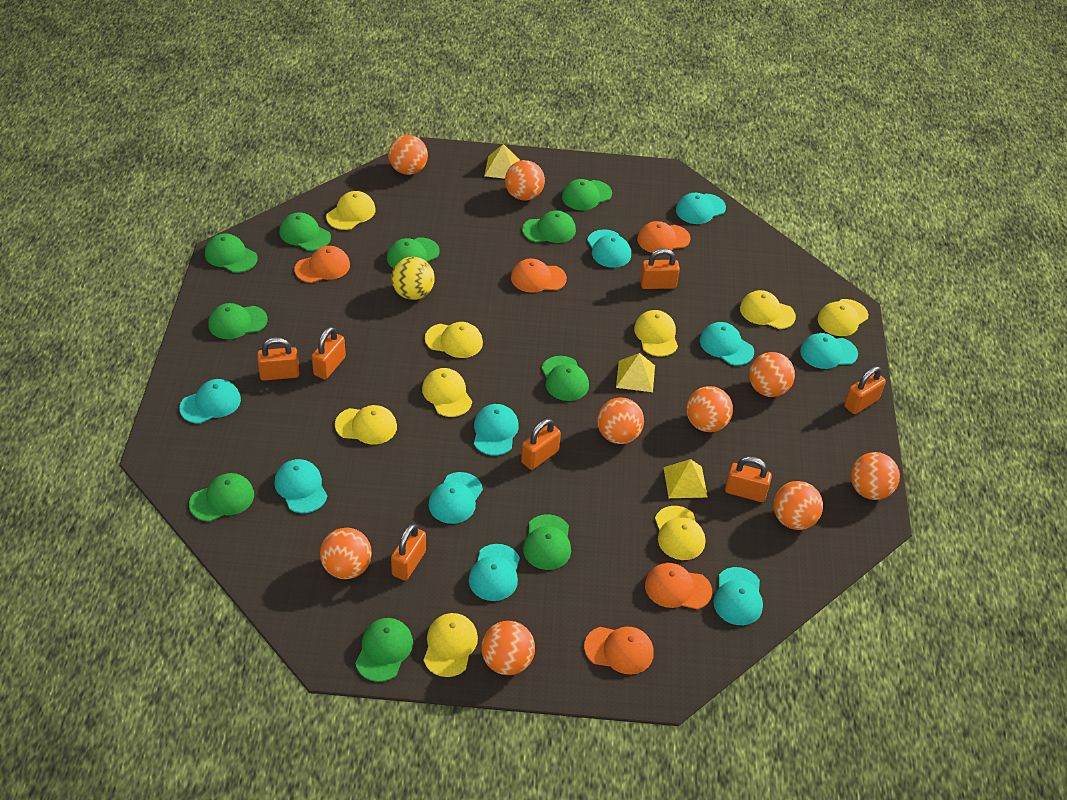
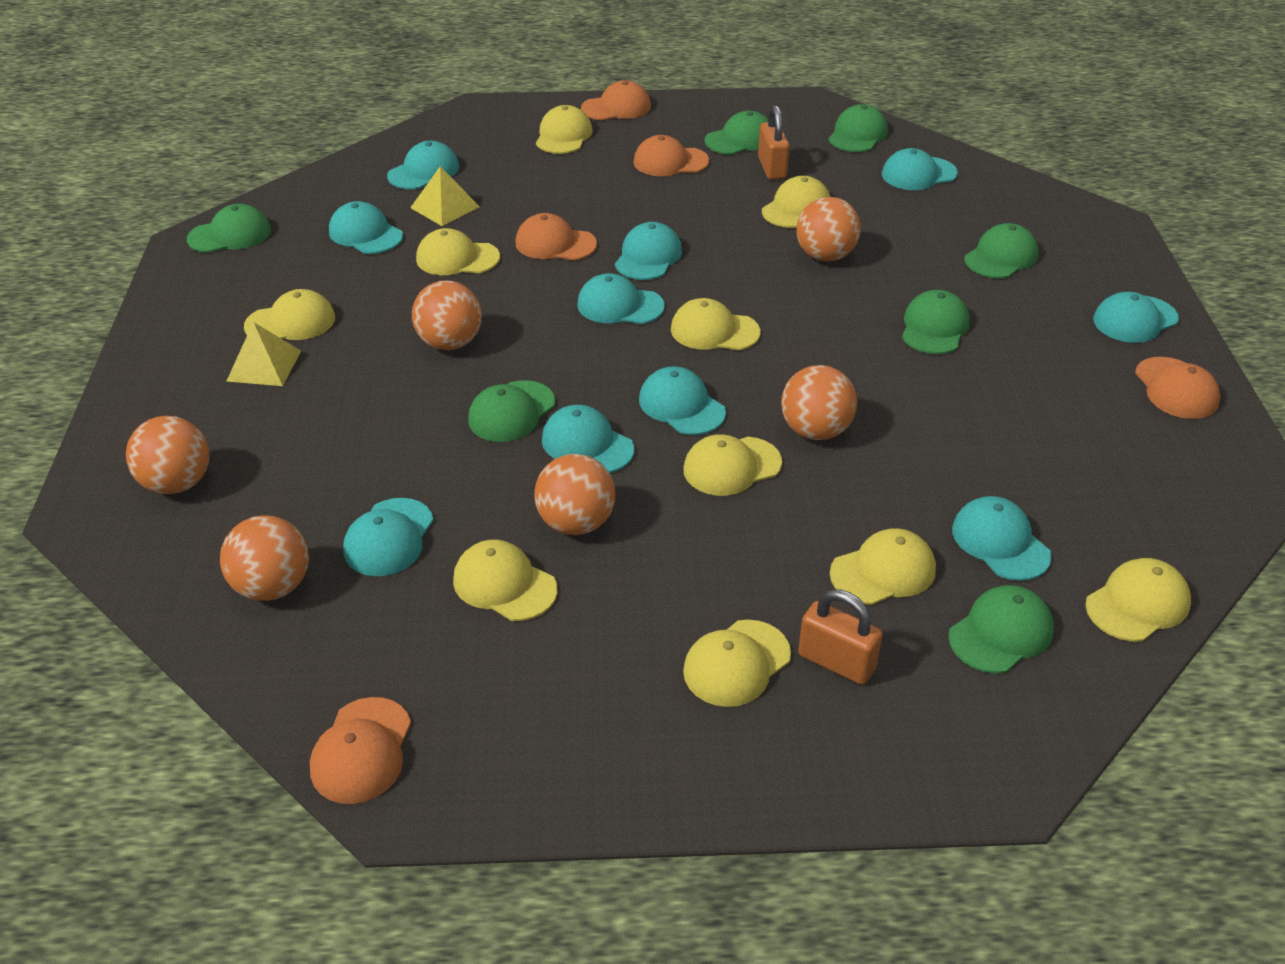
green cap: 10 -> 7
orange ball: 9 -> 6
orange padlock: 7 -> 2
yellow ball: 1 -> 0
yellow cap: 9 -> 10
yellow pyramid: 3 -> 2

